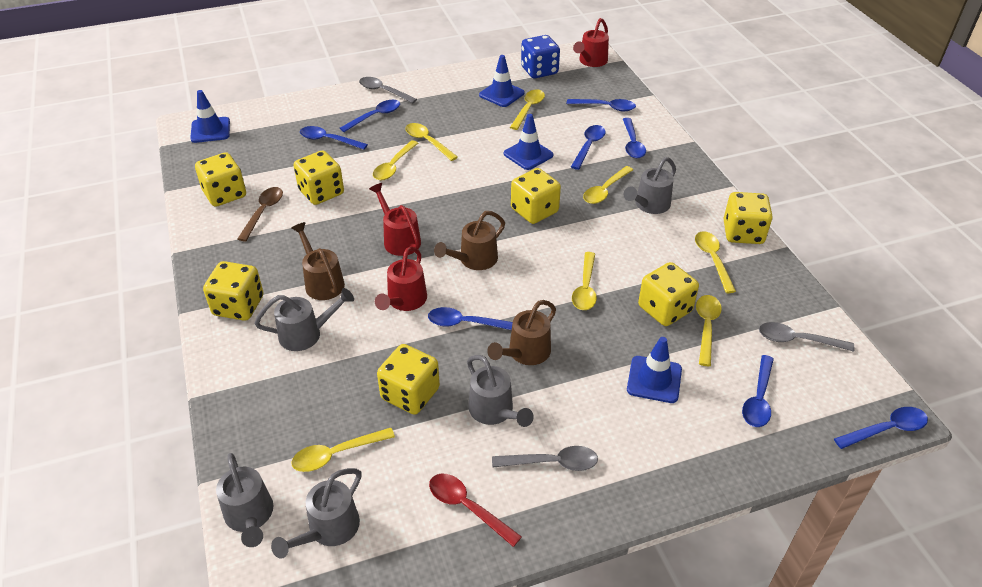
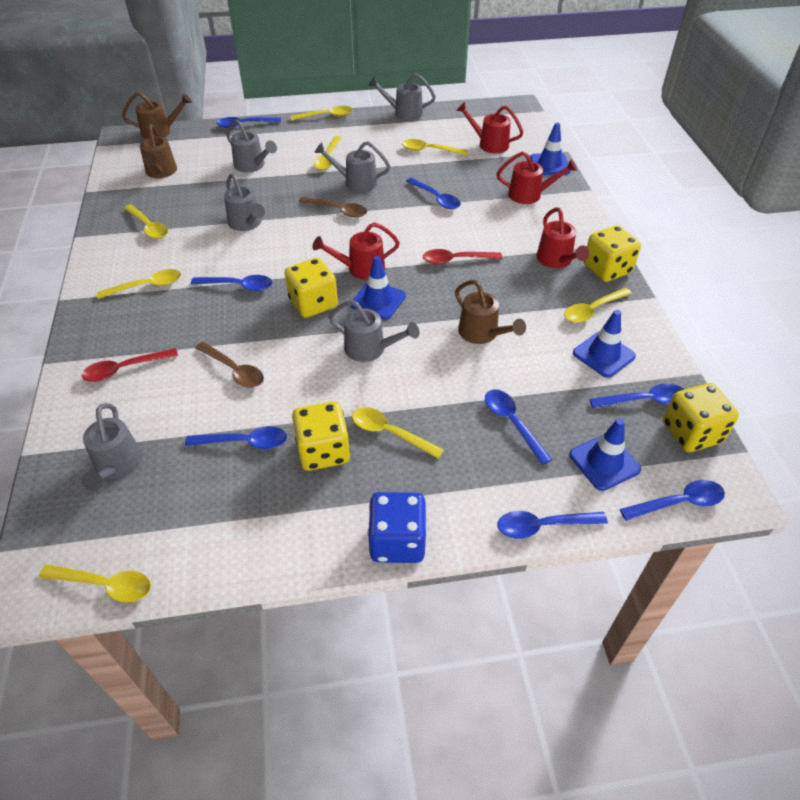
brown spoon: 1 -> 2
grey spoon: 3 -> 0
grey watering can: 5 -> 6
red spoon: 1 -> 2
red watering can: 3 -> 4
yellow dice: 7 -> 4

